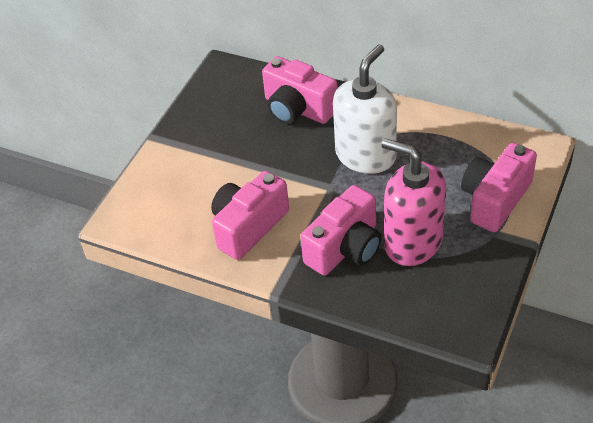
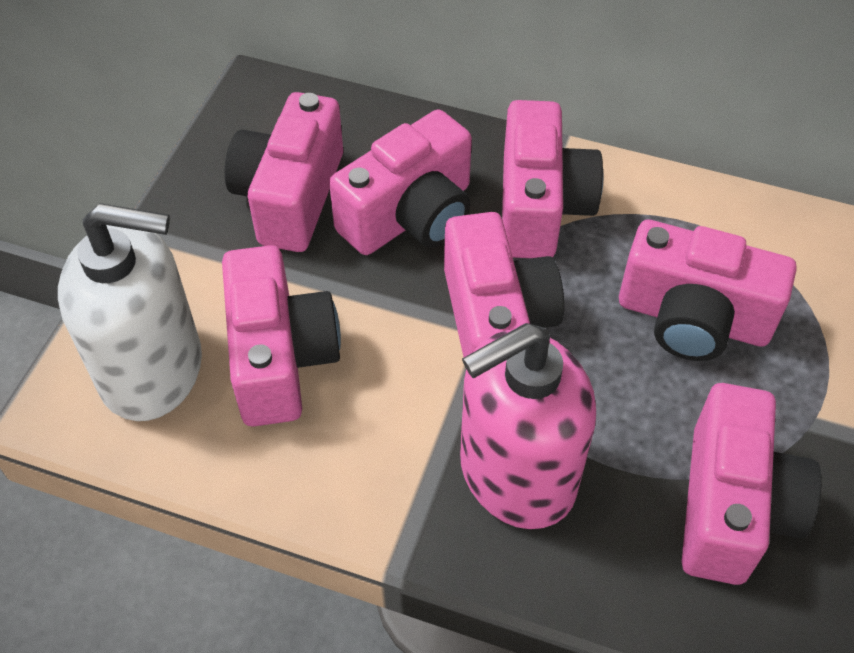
pink camera: 4 -> 7

